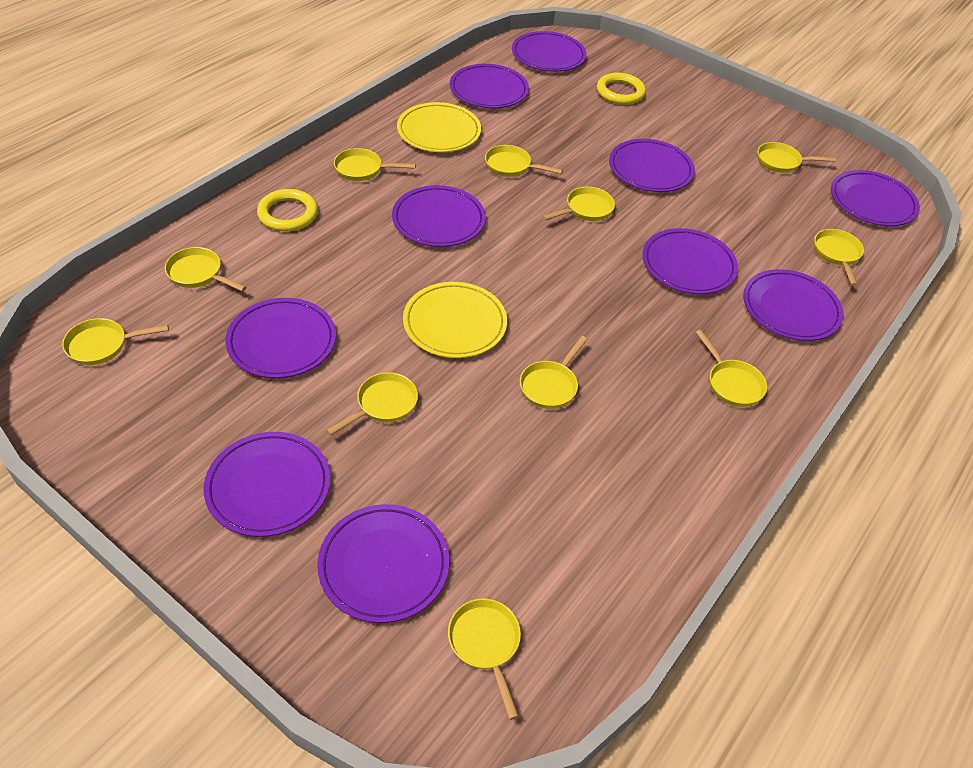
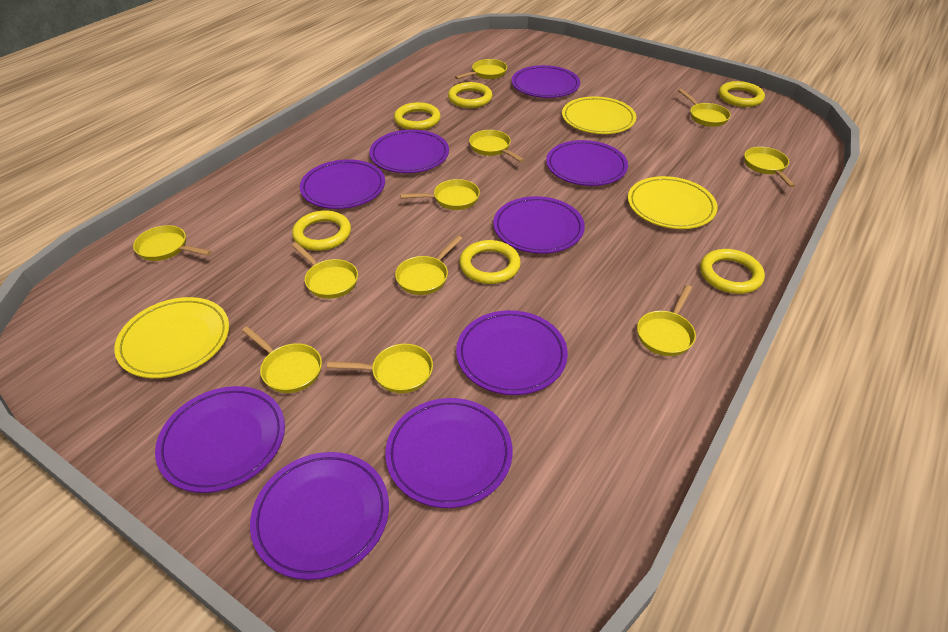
purple plate: 10 -> 9
yellow plate: 2 -> 3
yellow ring: 2 -> 6

